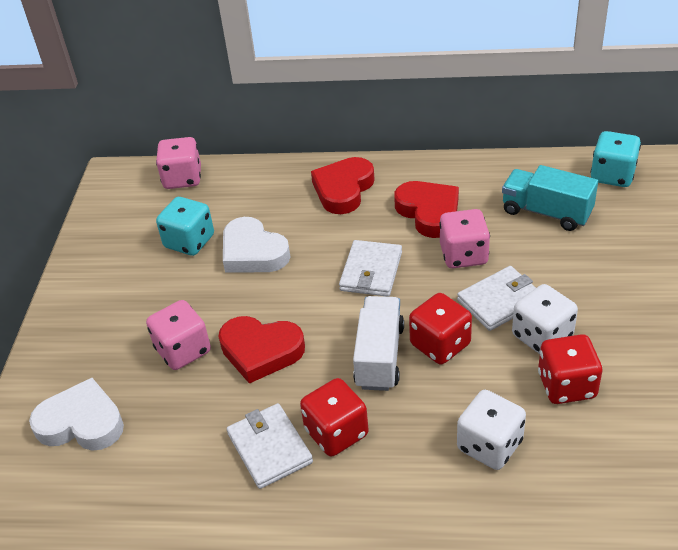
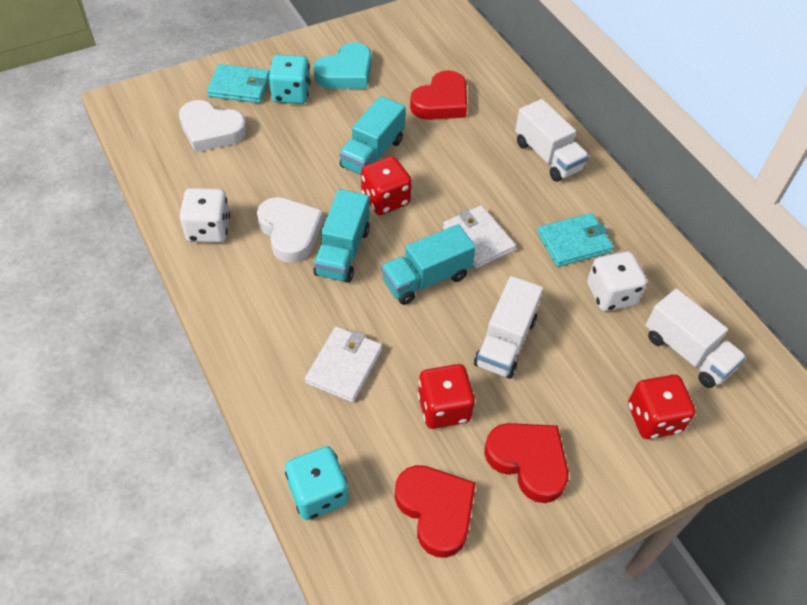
pink dice: 3 -> 0
turquoise heart: 0 -> 1
turquoise truck: 1 -> 3
turquoise wallet: 0 -> 2
white truck: 1 -> 3
white wallet: 3 -> 2

